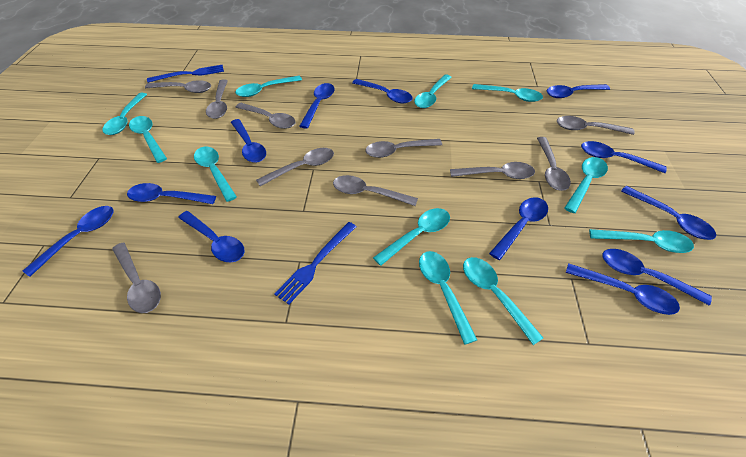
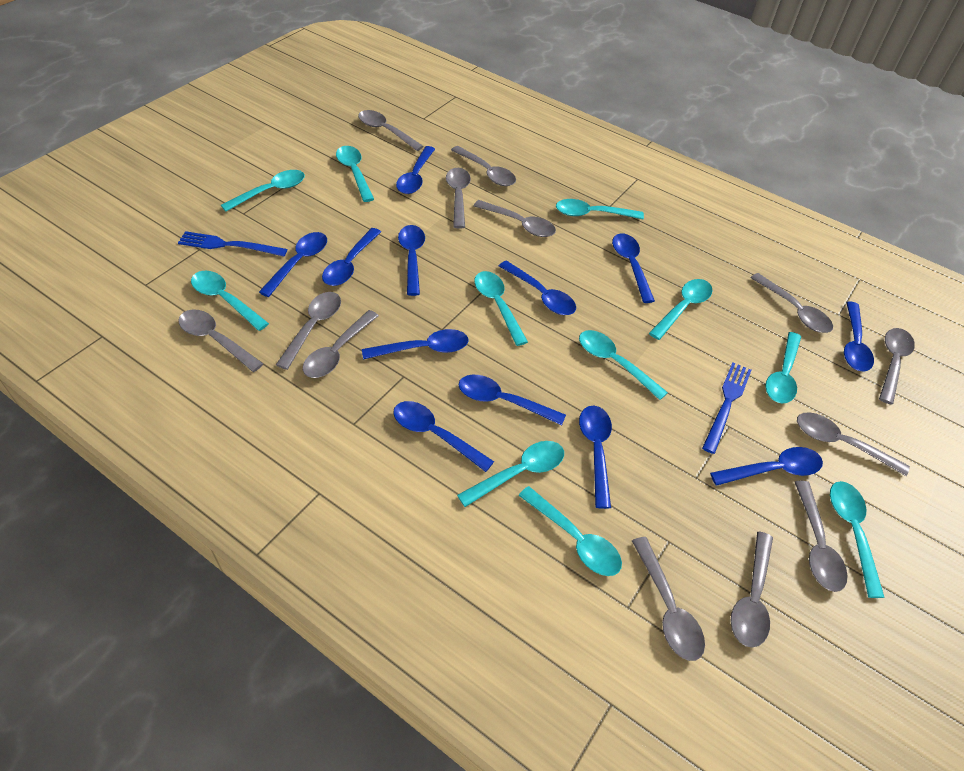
grey spoon: 10 -> 13

